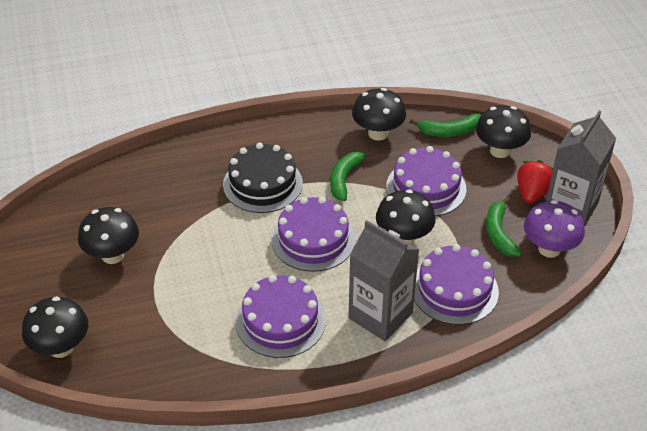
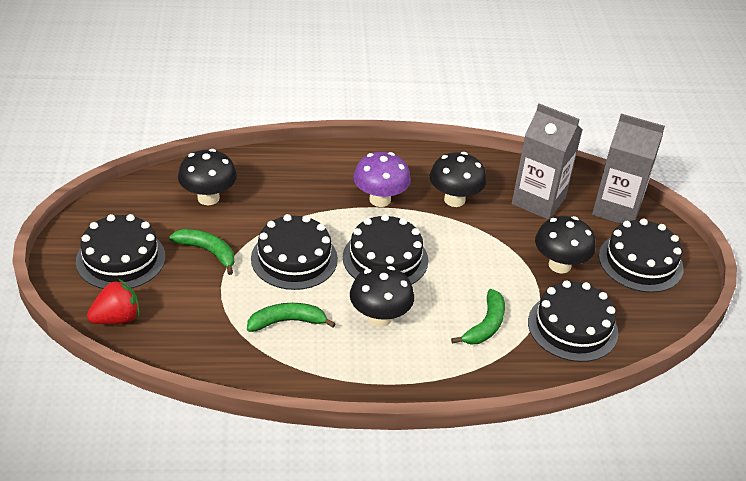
black cake: 1 -> 5
black mushroom: 5 -> 4
purple cake: 4 -> 0

